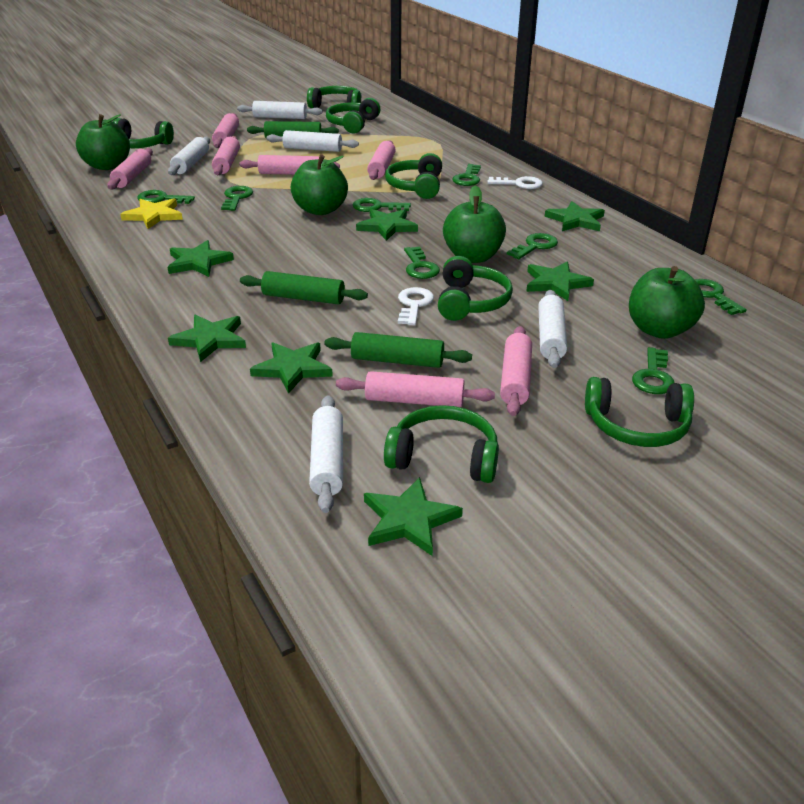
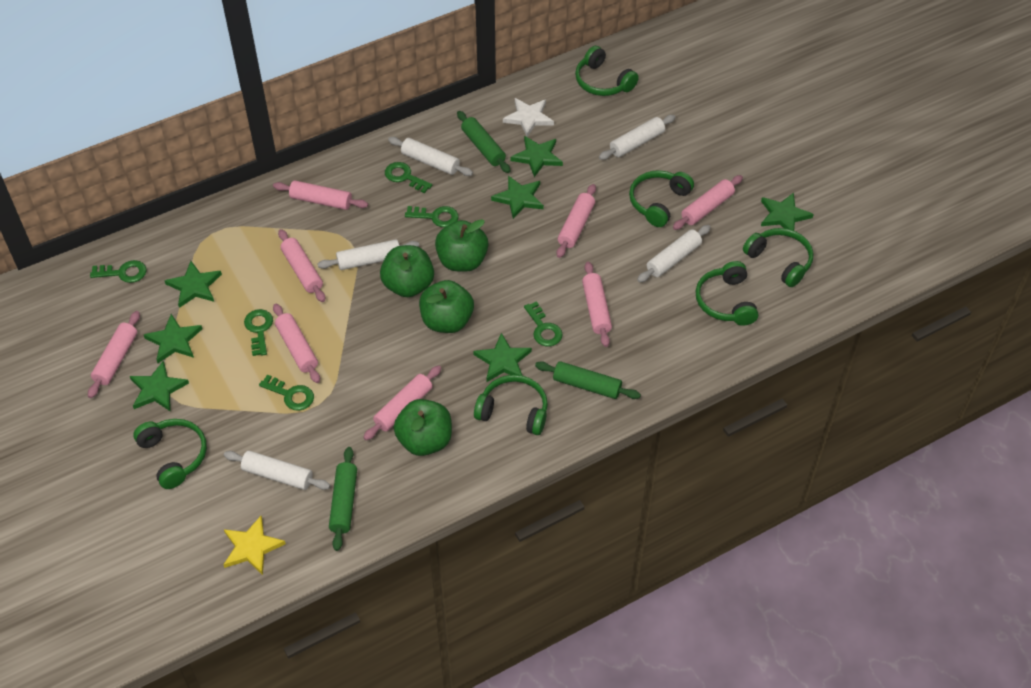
green headphones: 7 -> 6
green key: 8 -> 6
pink rolling pin: 7 -> 8
white key: 2 -> 0
white star: 0 -> 1

